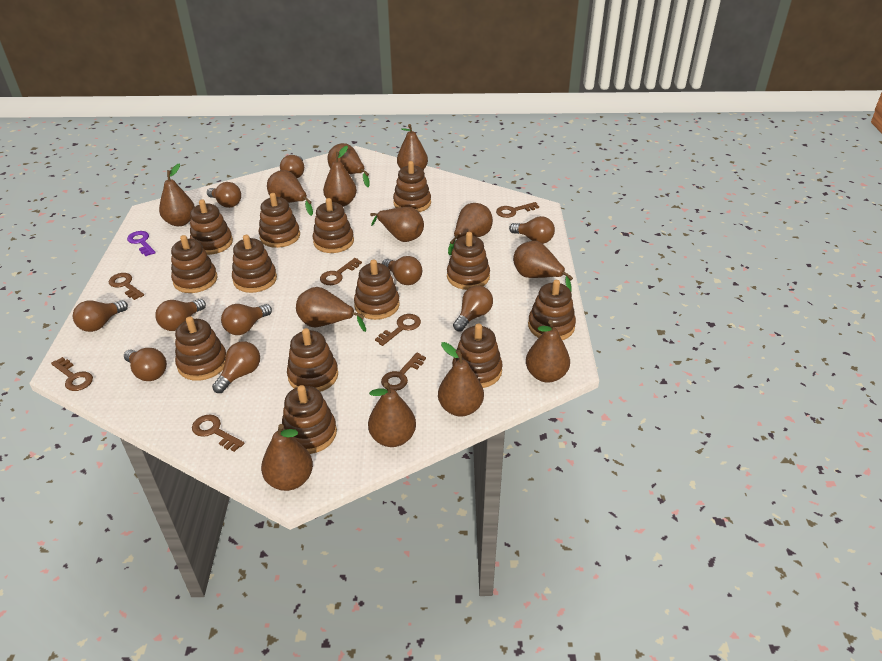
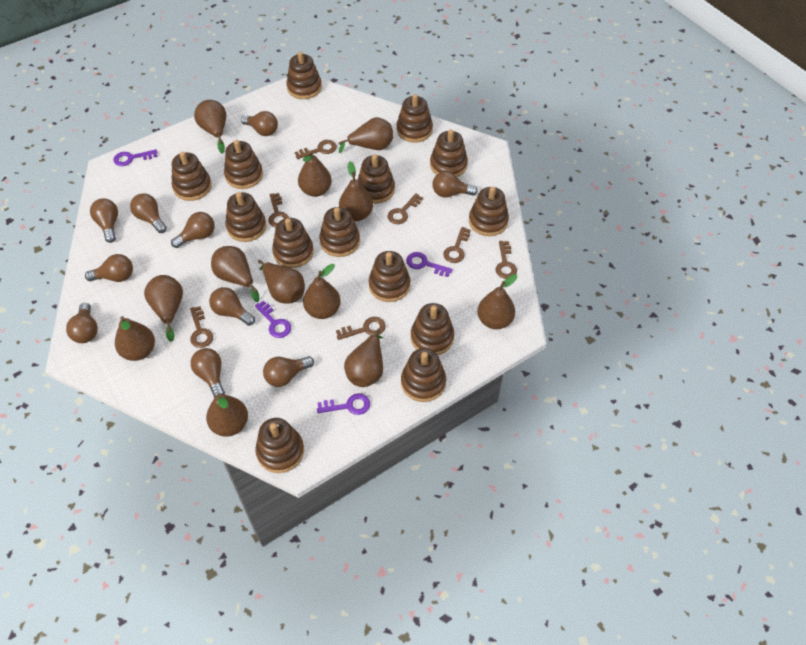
brown pear: 13 -> 12
brown stacking toy: 13 -> 14
purple key: 1 -> 4

